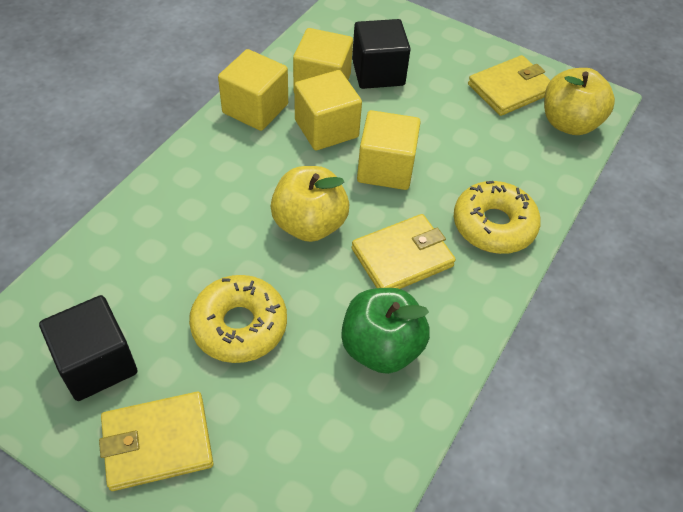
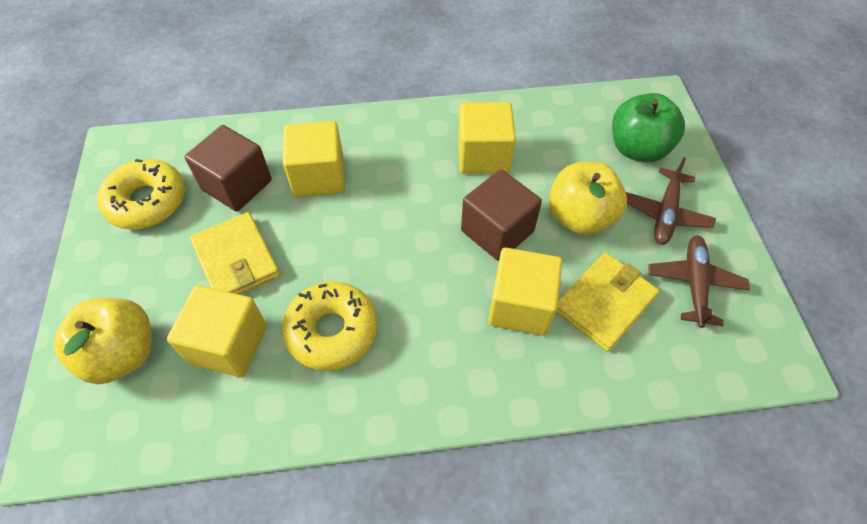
black cube: 2 -> 0
brown cube: 0 -> 2
brown plane: 0 -> 2
yellow wallet: 3 -> 2

